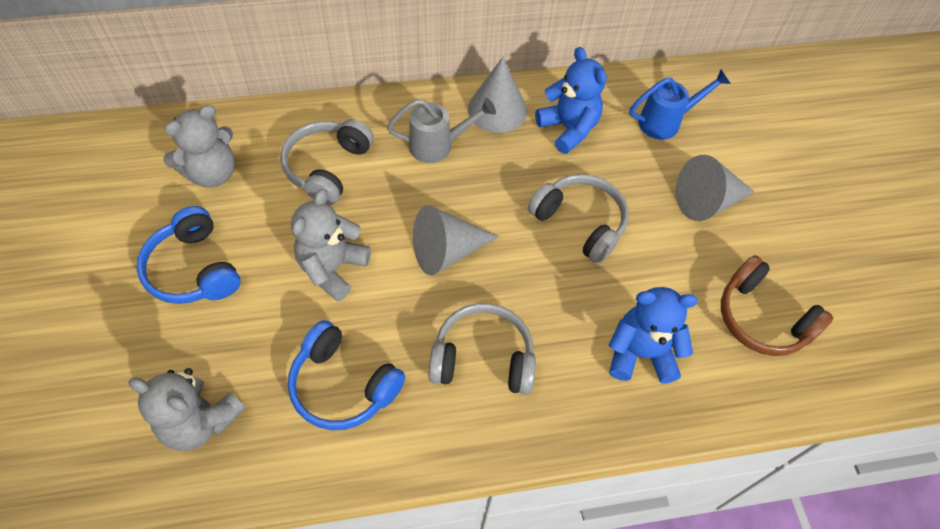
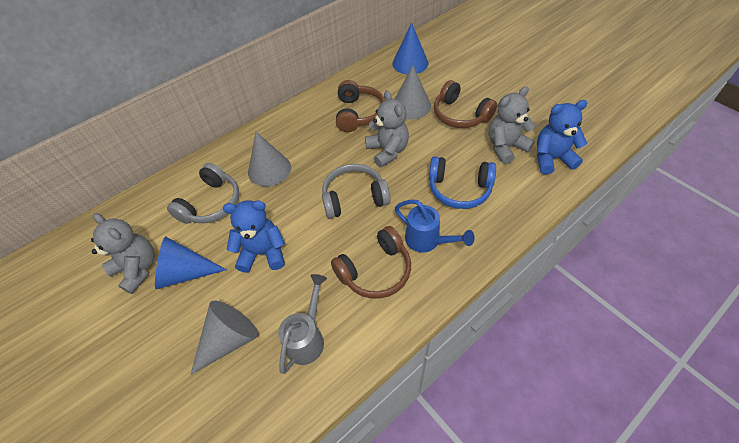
blue cone: 0 -> 2
blue headphones: 2 -> 1
brown headphones: 1 -> 3
grey headphones: 3 -> 2

